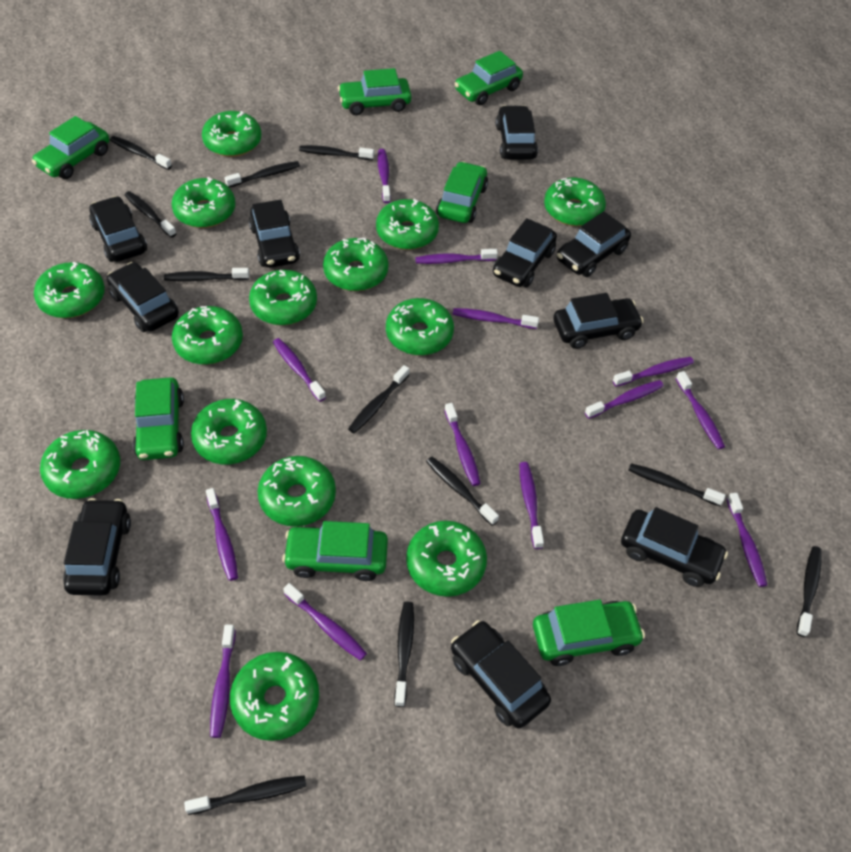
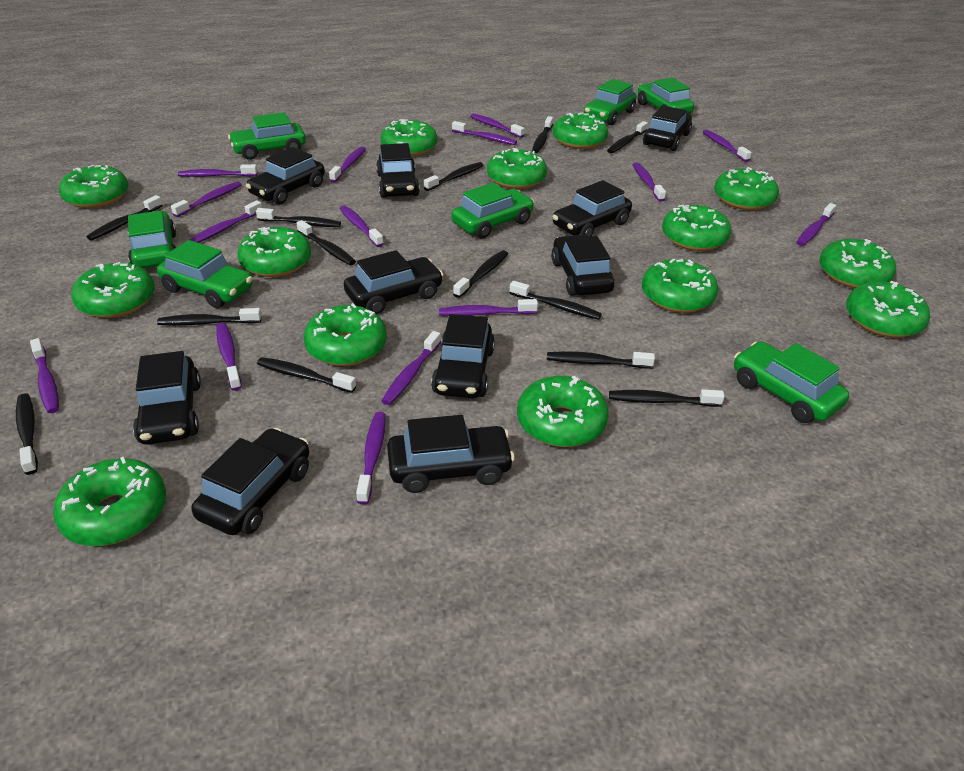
black toothbrush: 11 -> 13
purple toothbrush: 13 -> 15

